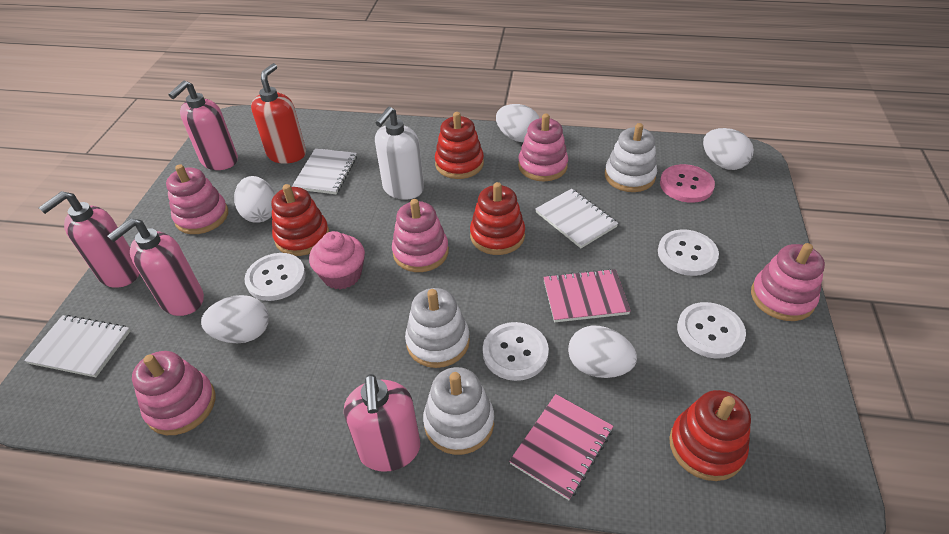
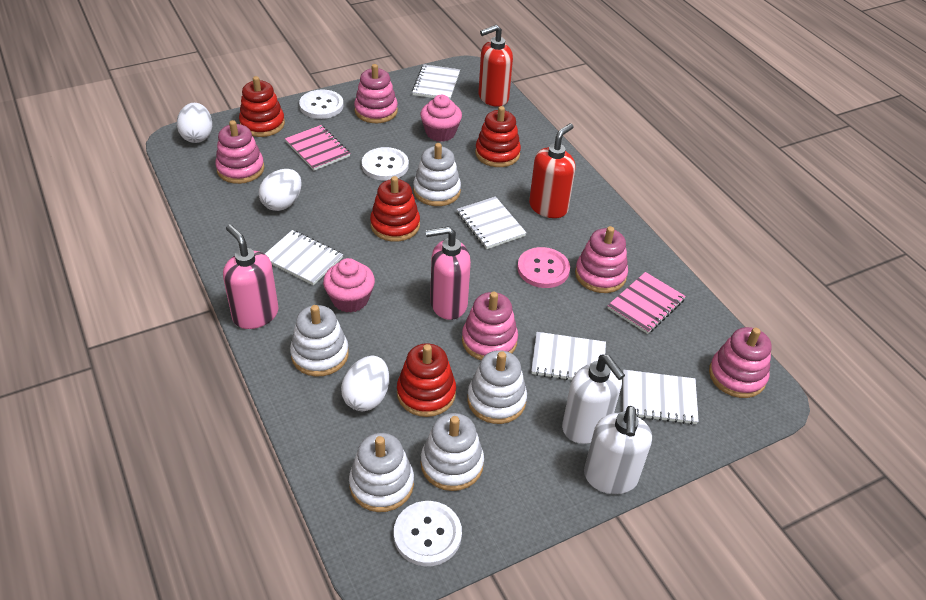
pink cupcake: 1 -> 2
pink soap dispenser: 4 -> 2
red soap dispenser: 1 -> 2
white button: 4 -> 3
white egg: 5 -> 3
white notebook: 3 -> 5
white soap dispenser: 1 -> 2
white stacking toy: 3 -> 5

